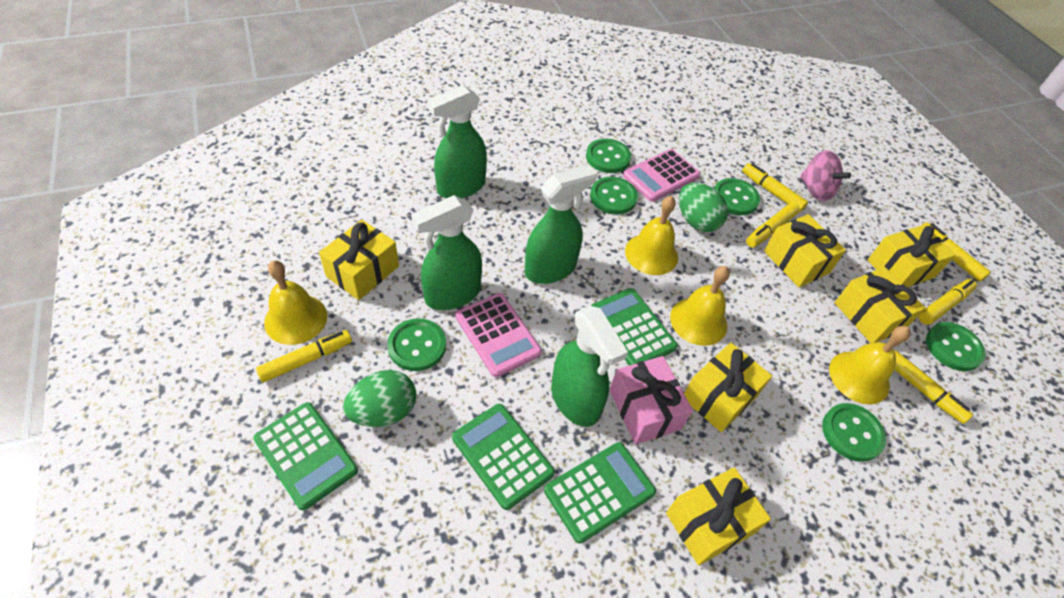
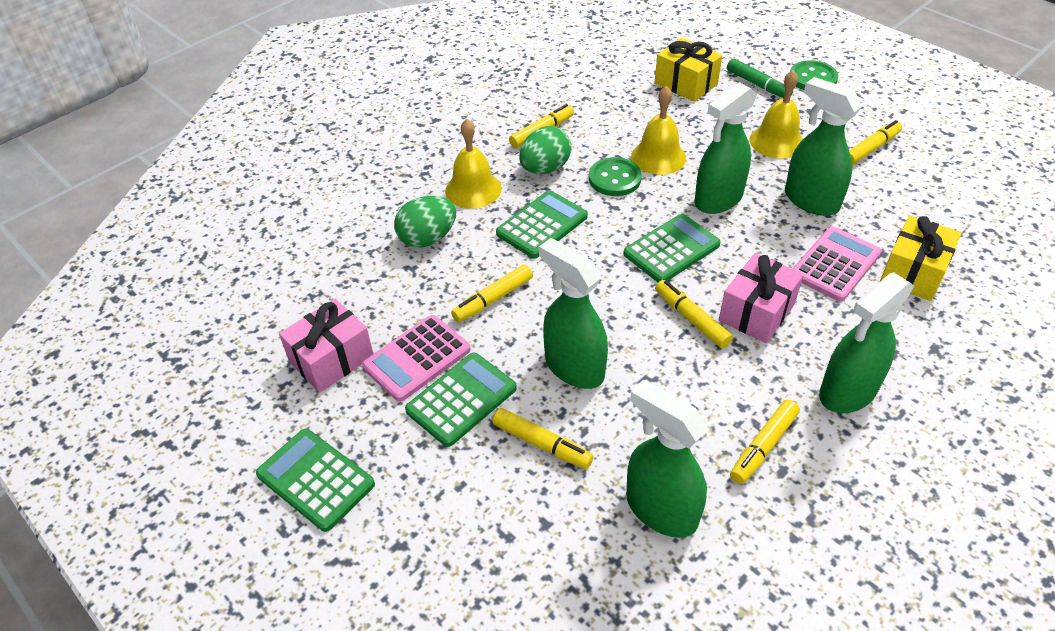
green button: 6 -> 2
green marker: 0 -> 1
green spray bottle: 4 -> 5
pink gift: 1 -> 2
pink spinning top: 1 -> 0
yellow bell: 4 -> 3
yellow gift: 6 -> 2

